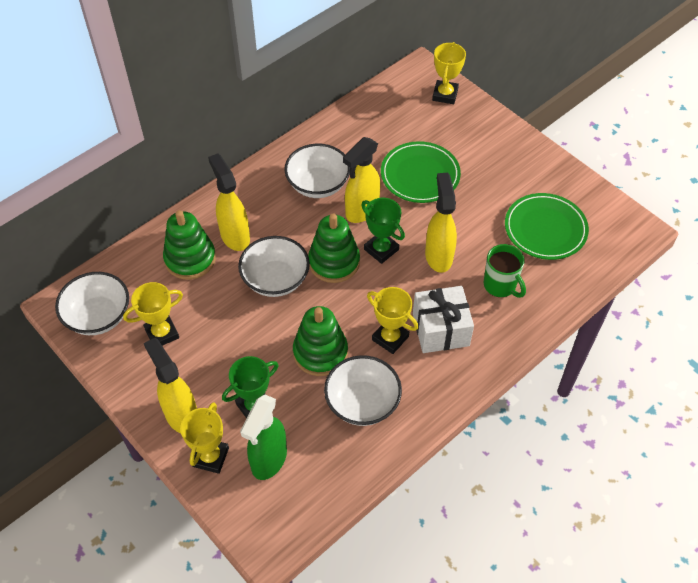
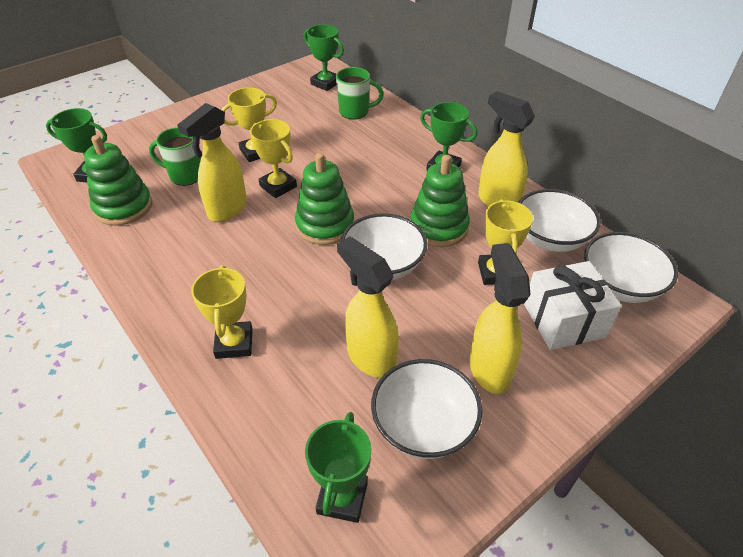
green mug: 1 -> 2
green plate: 2 -> 0
green spray bottle: 1 -> 0
green trophy: 2 -> 4

